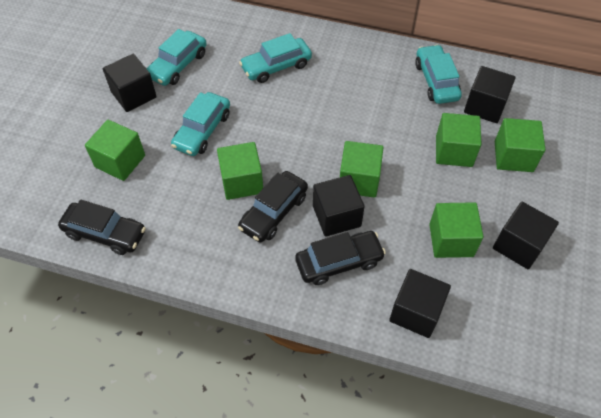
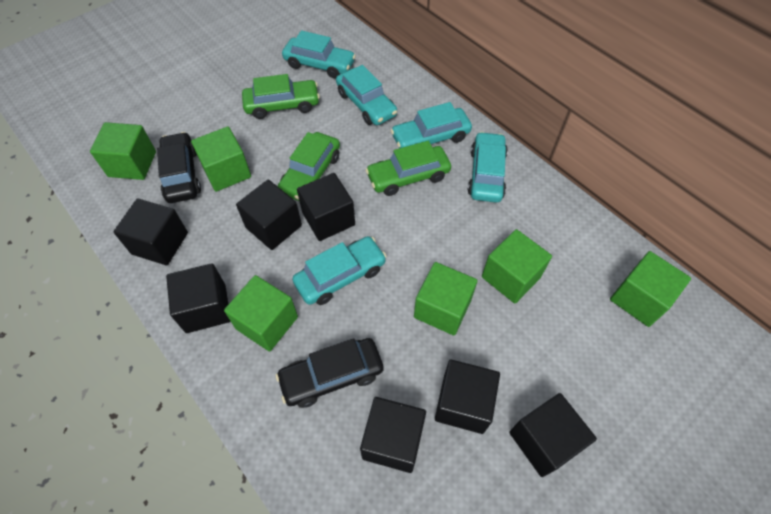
black car: 3 -> 2
black cube: 5 -> 7
green car: 0 -> 3
turquoise car: 4 -> 5

